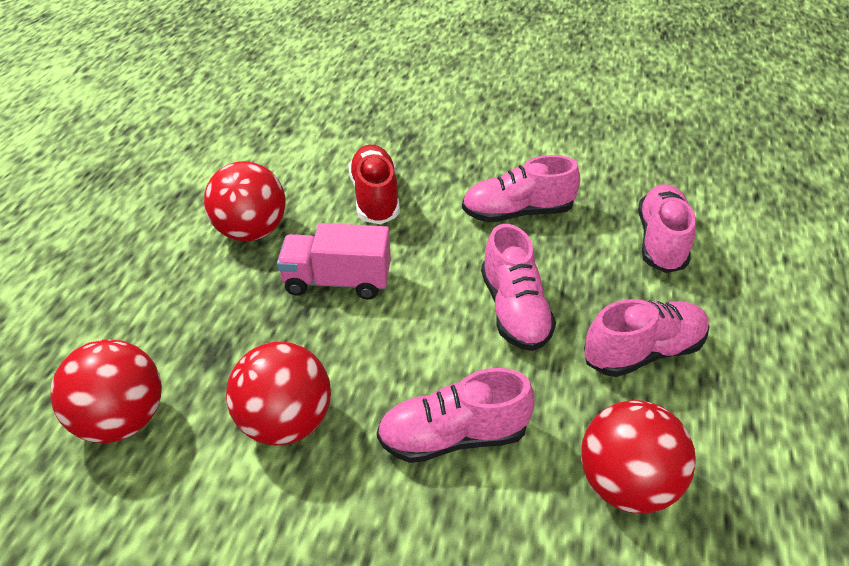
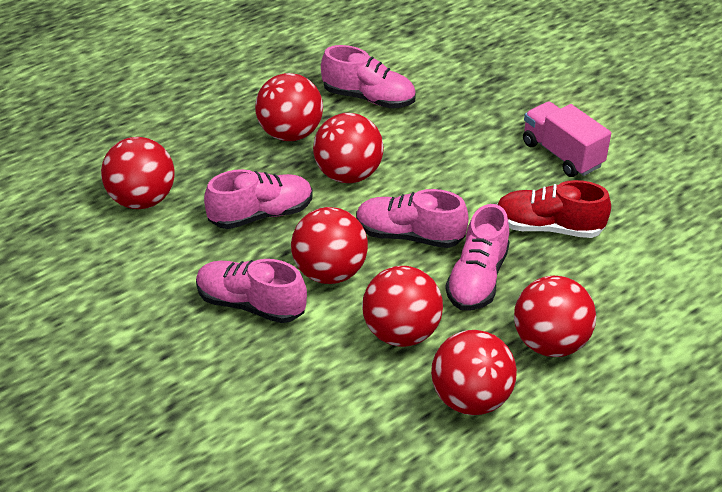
red ball: 4 -> 7

